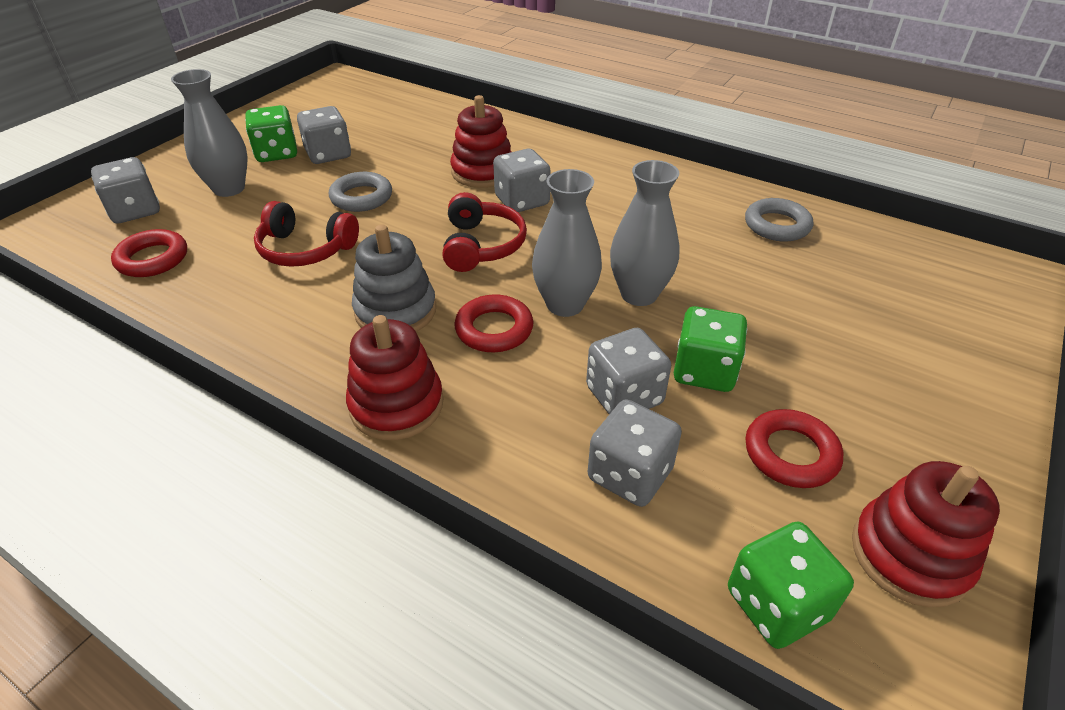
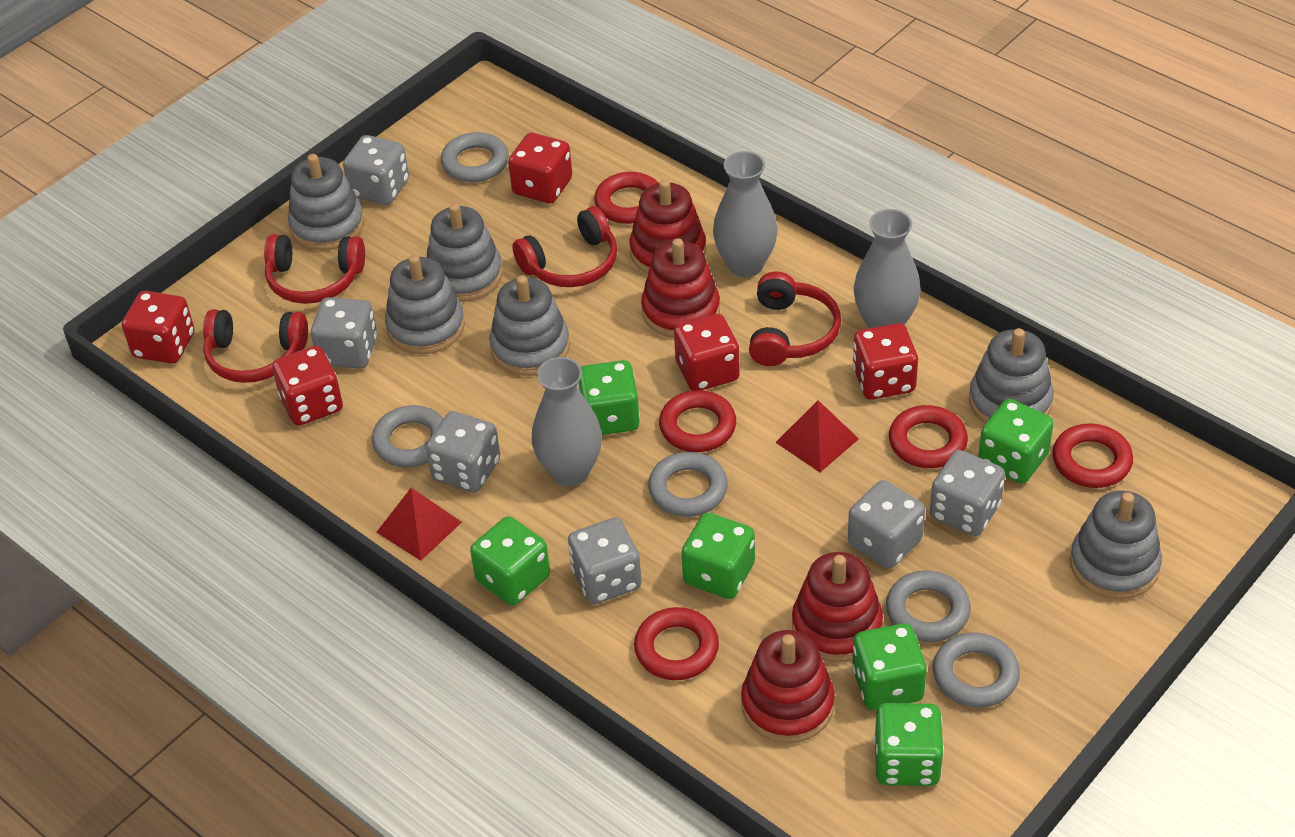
green dice: 3 -> 6
grey dice: 5 -> 6
grey ring: 2 -> 5
grey stacking toy: 1 -> 6
red dice: 0 -> 5
red headphones: 2 -> 4
red pyramid: 0 -> 2
red ring: 3 -> 5
red stacking toy: 3 -> 4

